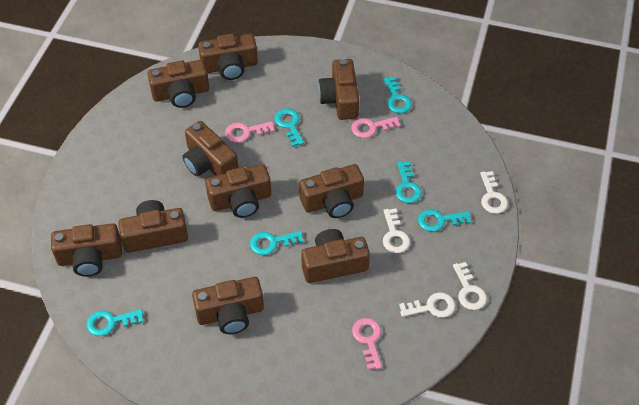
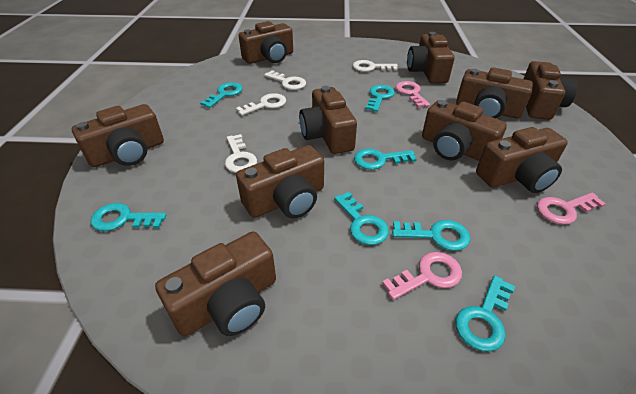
turquoise key: 6 -> 7

